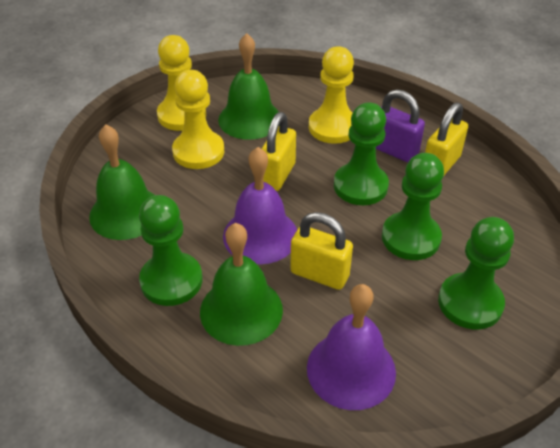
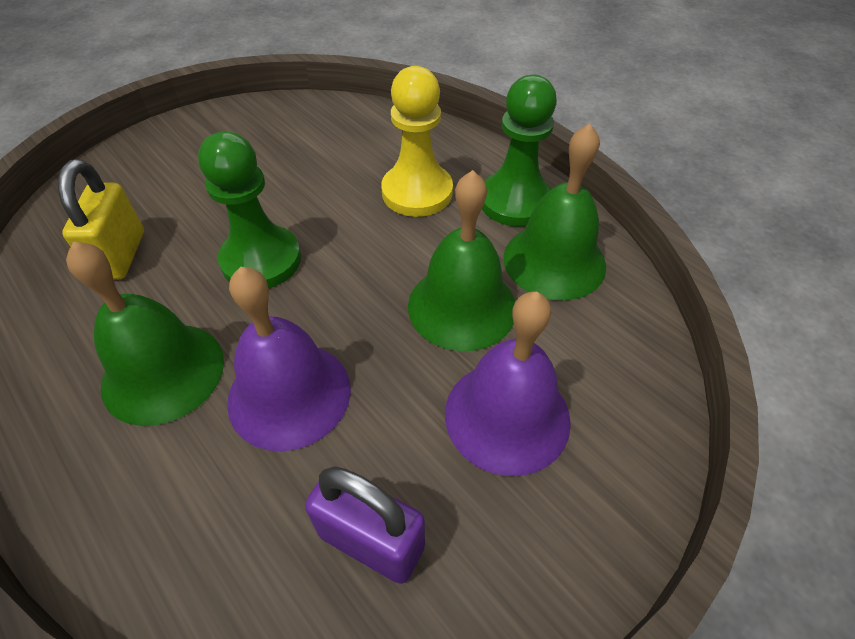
green pawn: 4 -> 2
yellow padlock: 3 -> 1
yellow pawn: 3 -> 1

